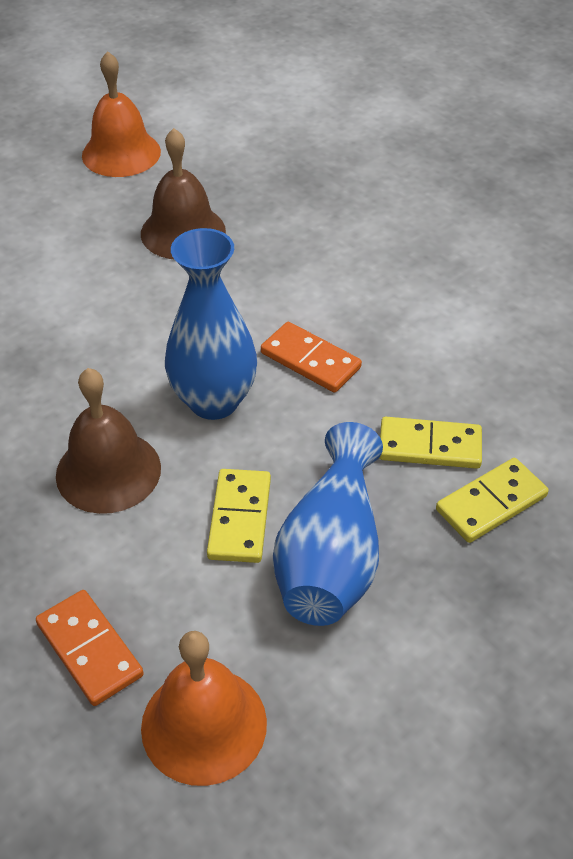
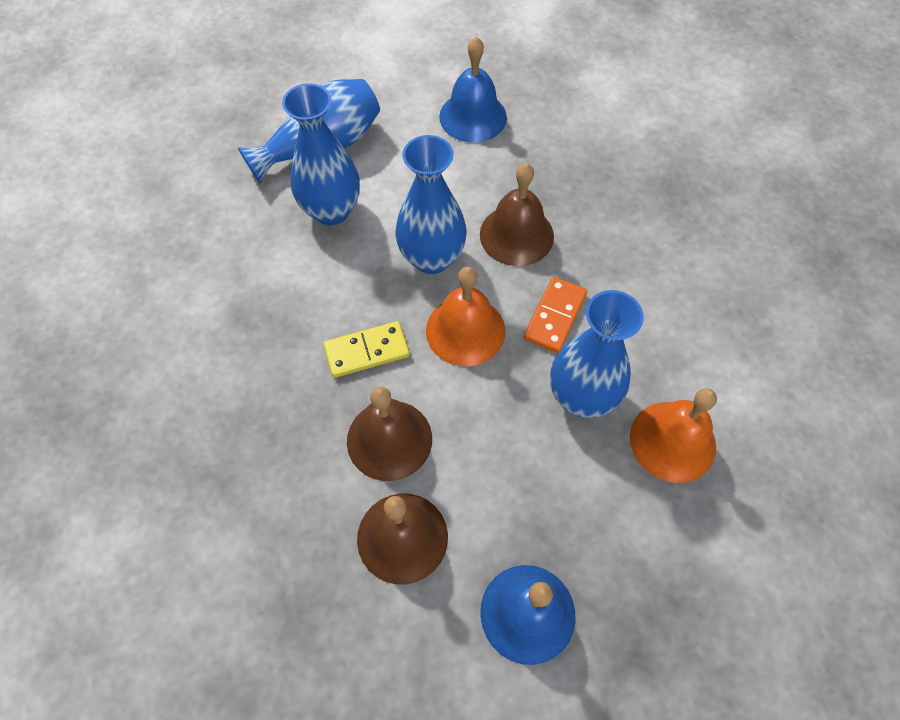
blue bell: 0 -> 2
blue vase: 2 -> 4
brown bell: 2 -> 3
orange domino: 2 -> 1
yellow domino: 3 -> 1

